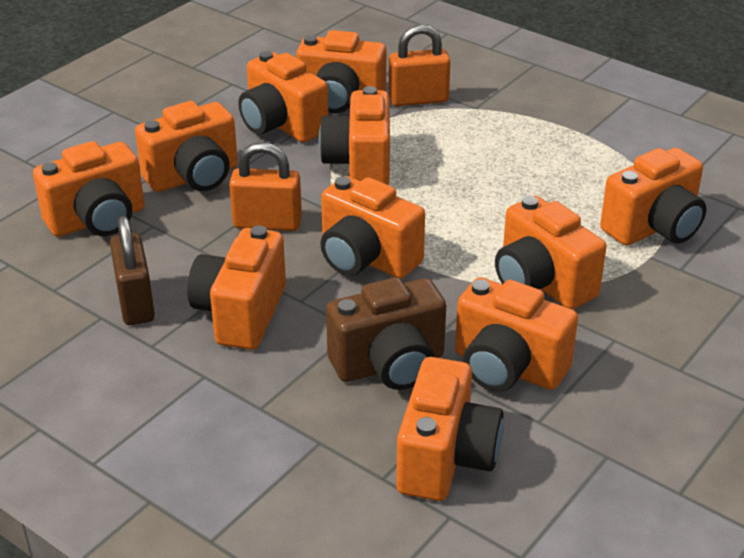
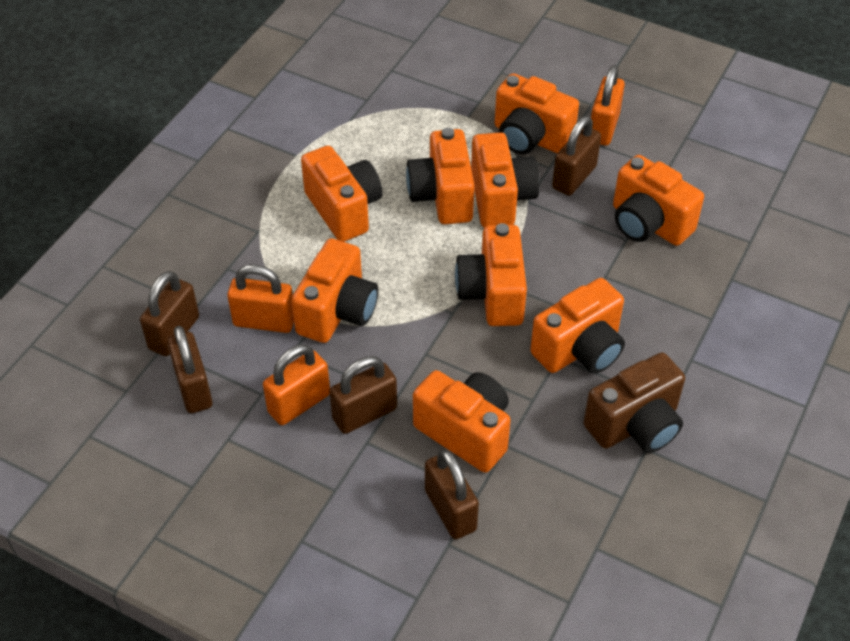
brown padlock: 1 -> 5
orange camera: 11 -> 9
orange padlock: 2 -> 3

